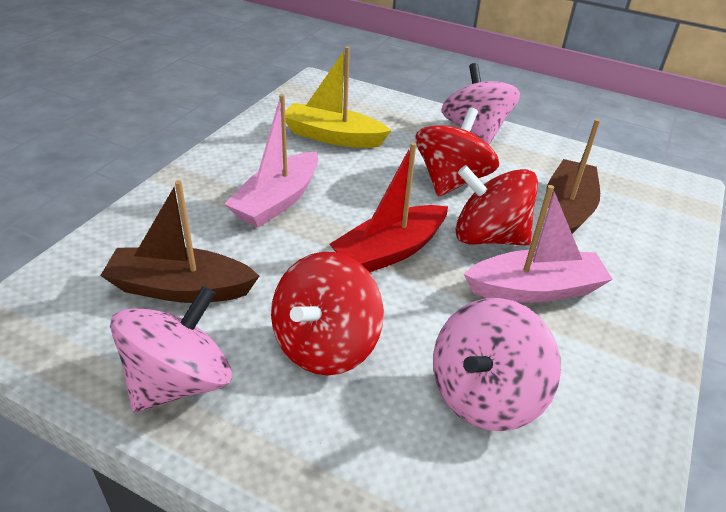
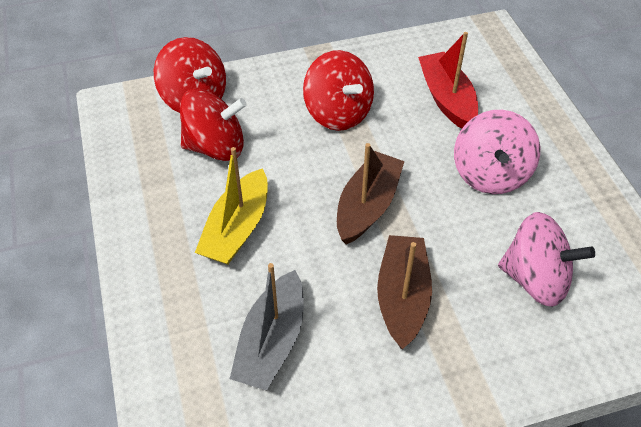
grey boat: 0 -> 1
pink boat: 2 -> 0
pink spinning top: 3 -> 2

